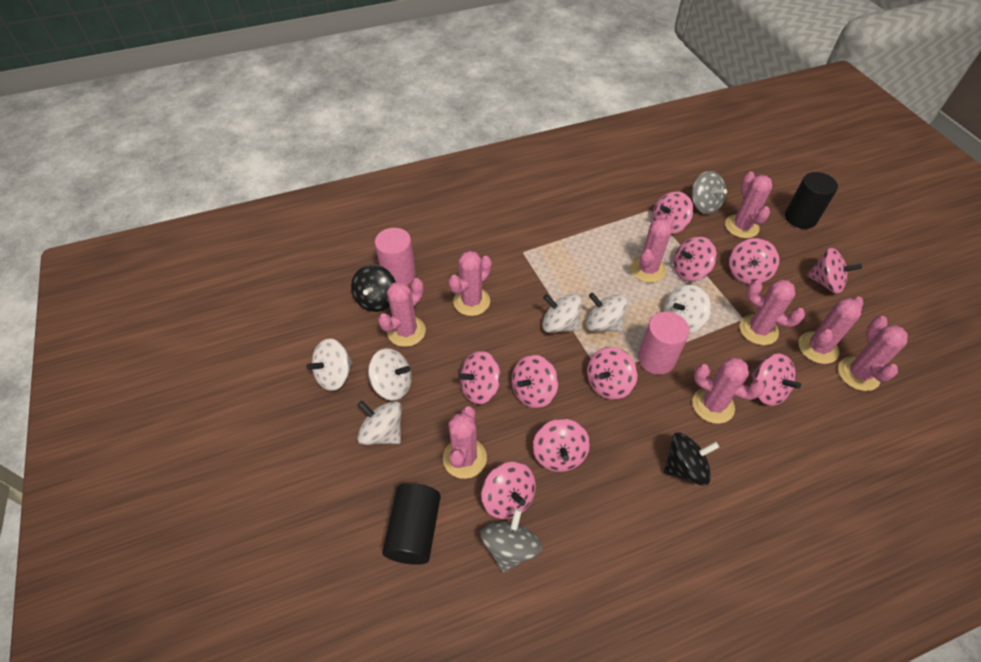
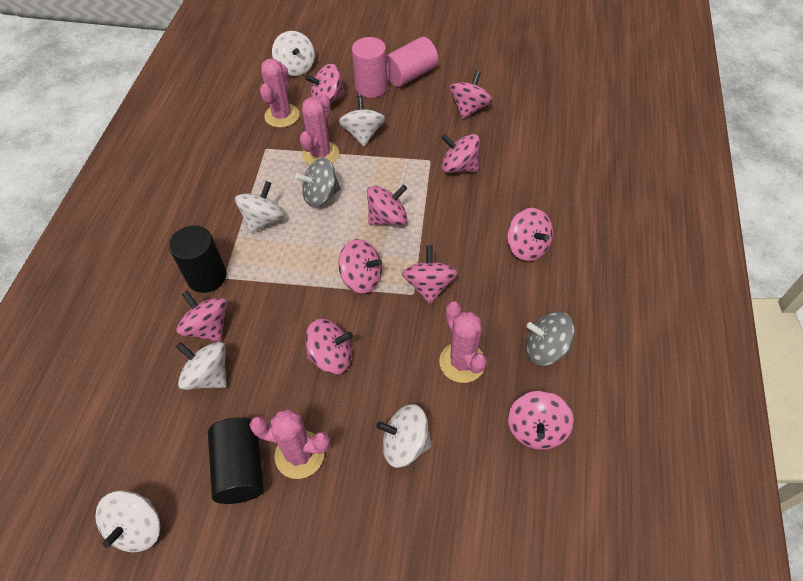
black spinning top: 2 -> 0
pink cactus: 9 -> 4

